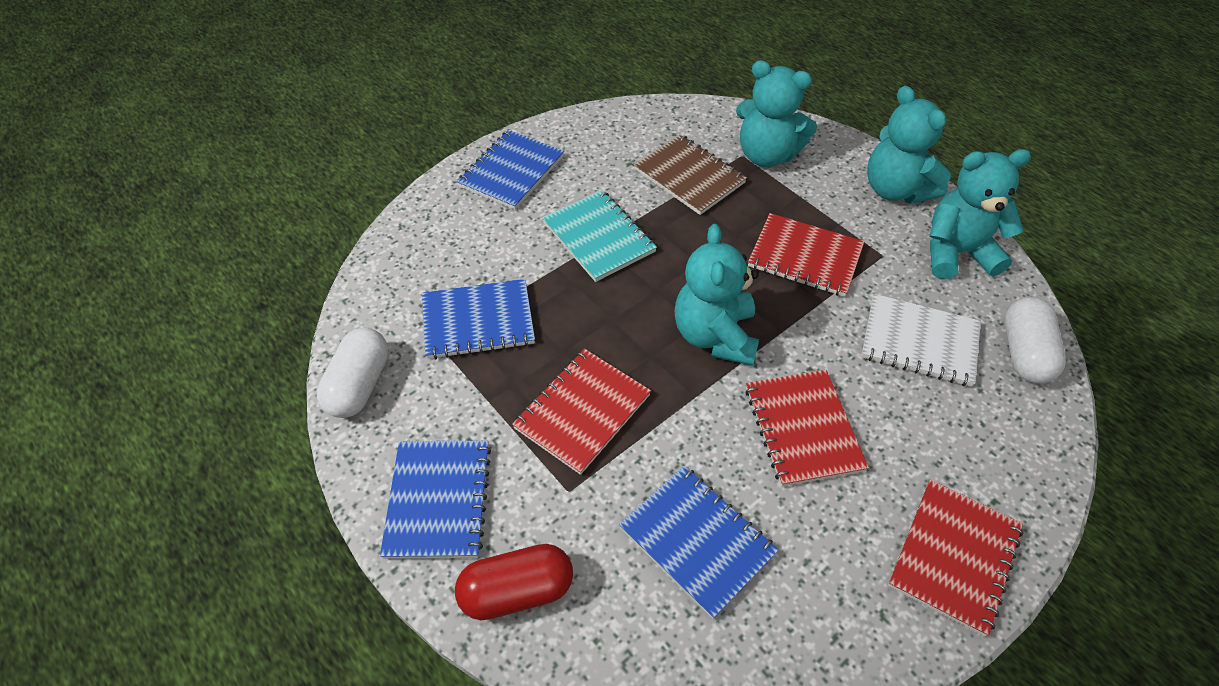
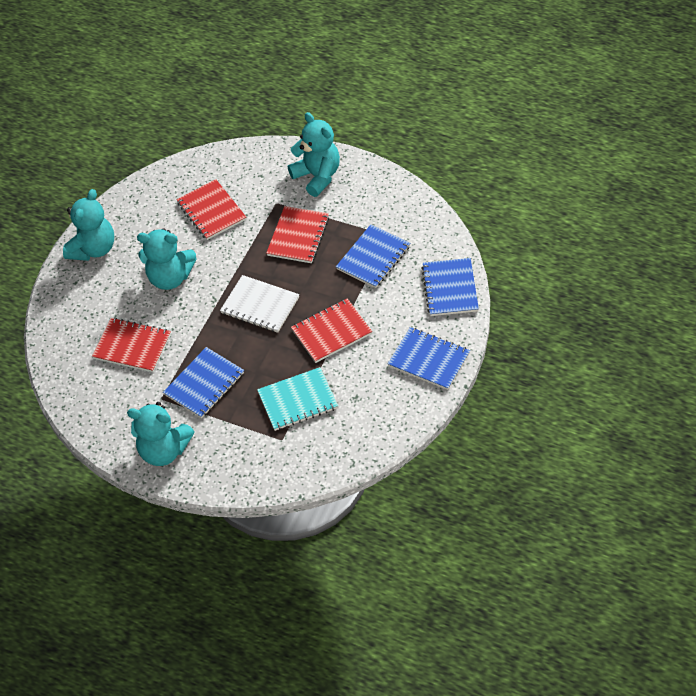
brown notebook: 1 -> 0
red capsule: 1 -> 0
white capsule: 2 -> 0

